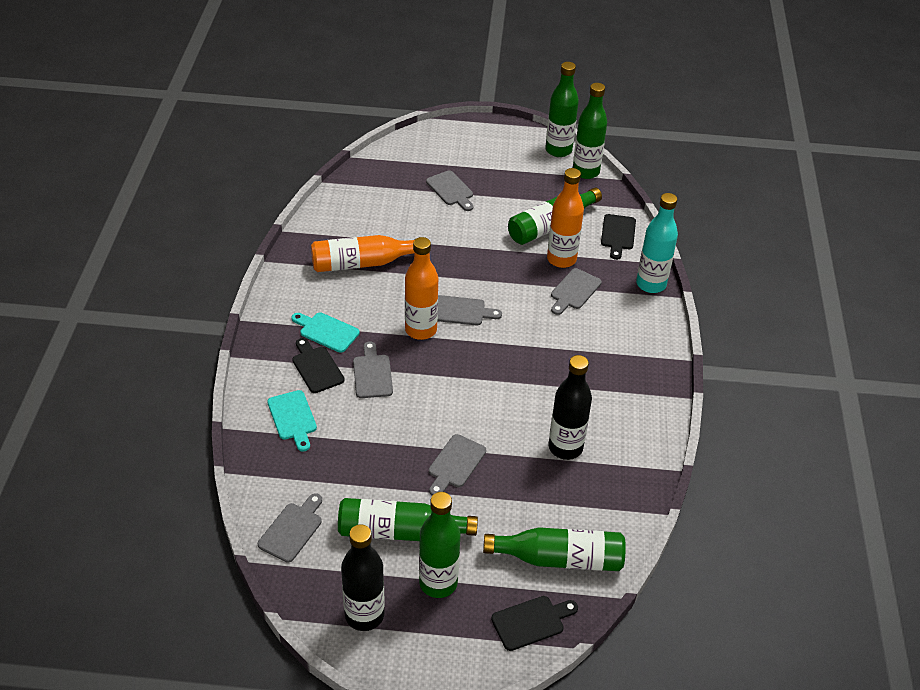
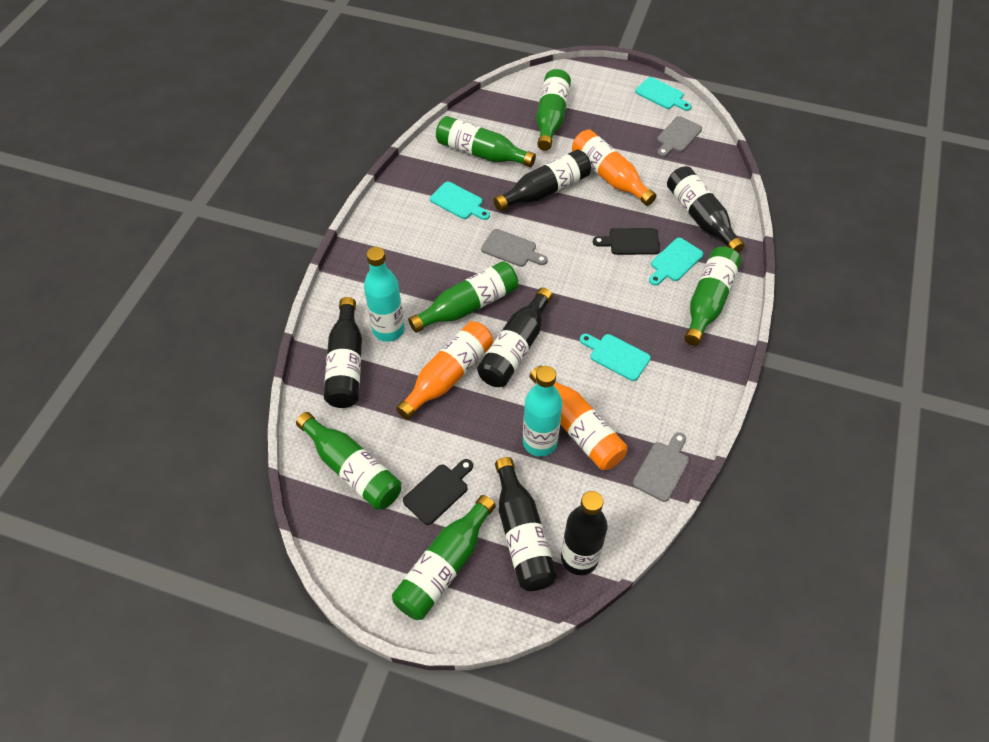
black bottle: 2 -> 6
black cutting board: 3 -> 2
grey cutting board: 6 -> 3
turquoise bottle: 1 -> 2
turquoise cutting board: 2 -> 4

